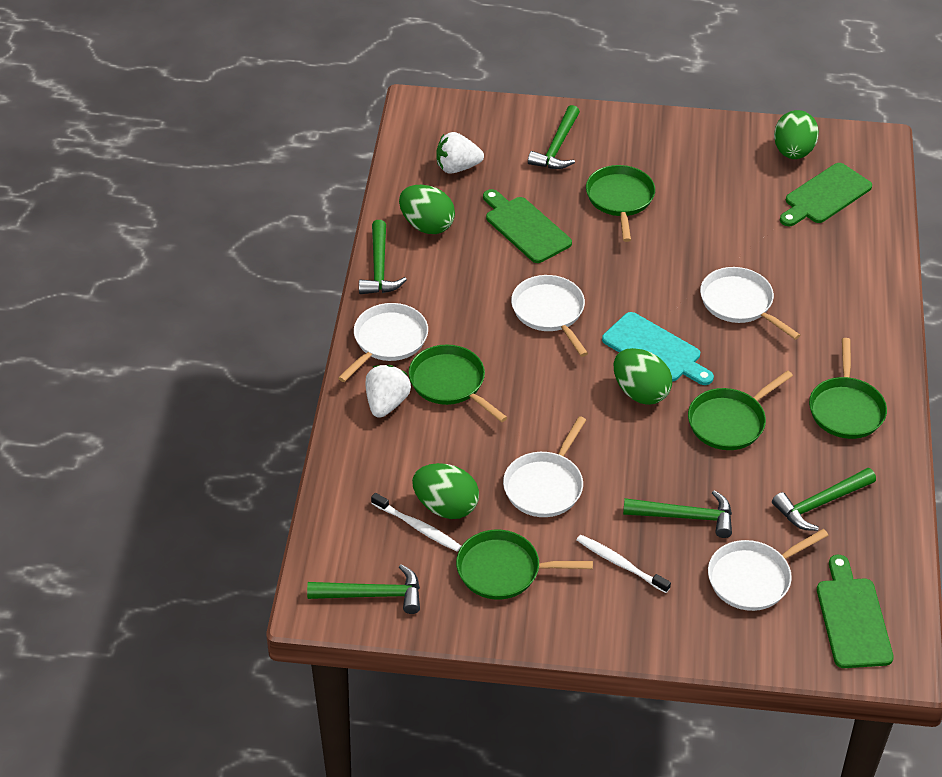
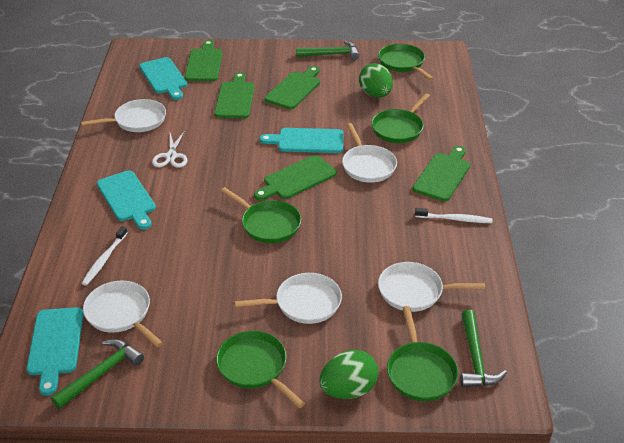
green cutting board: 3 -> 5
green egg: 4 -> 2
green hammer: 5 -> 3
turquoise cutting board: 1 -> 4
white scissors: 0 -> 1
white strawberry: 2 -> 0

